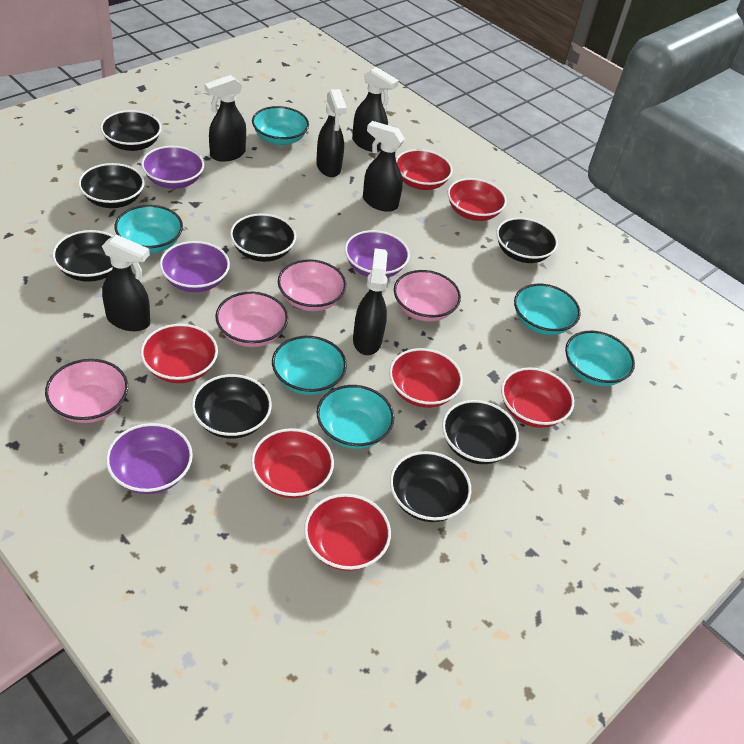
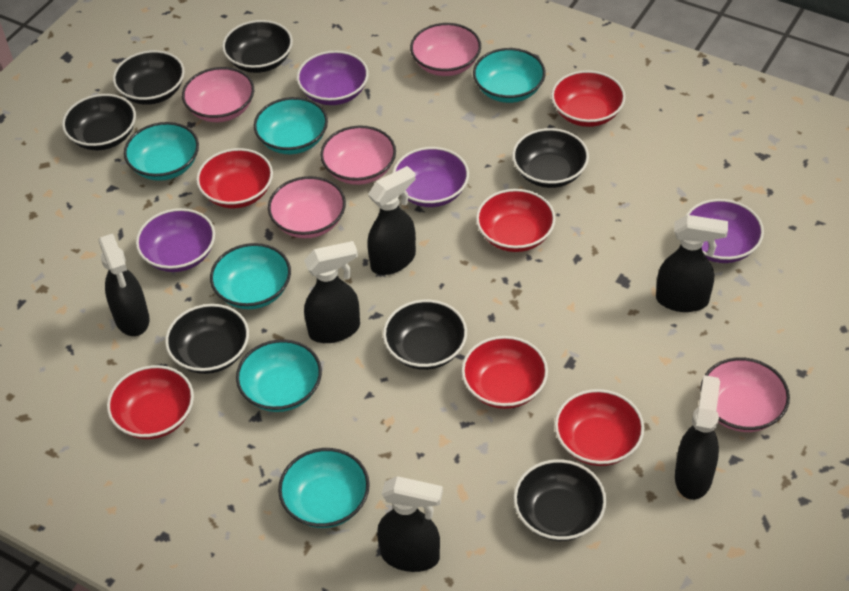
black bowl: 8 -> 7
pink bowl: 4 -> 5
red bowl: 7 -> 6

